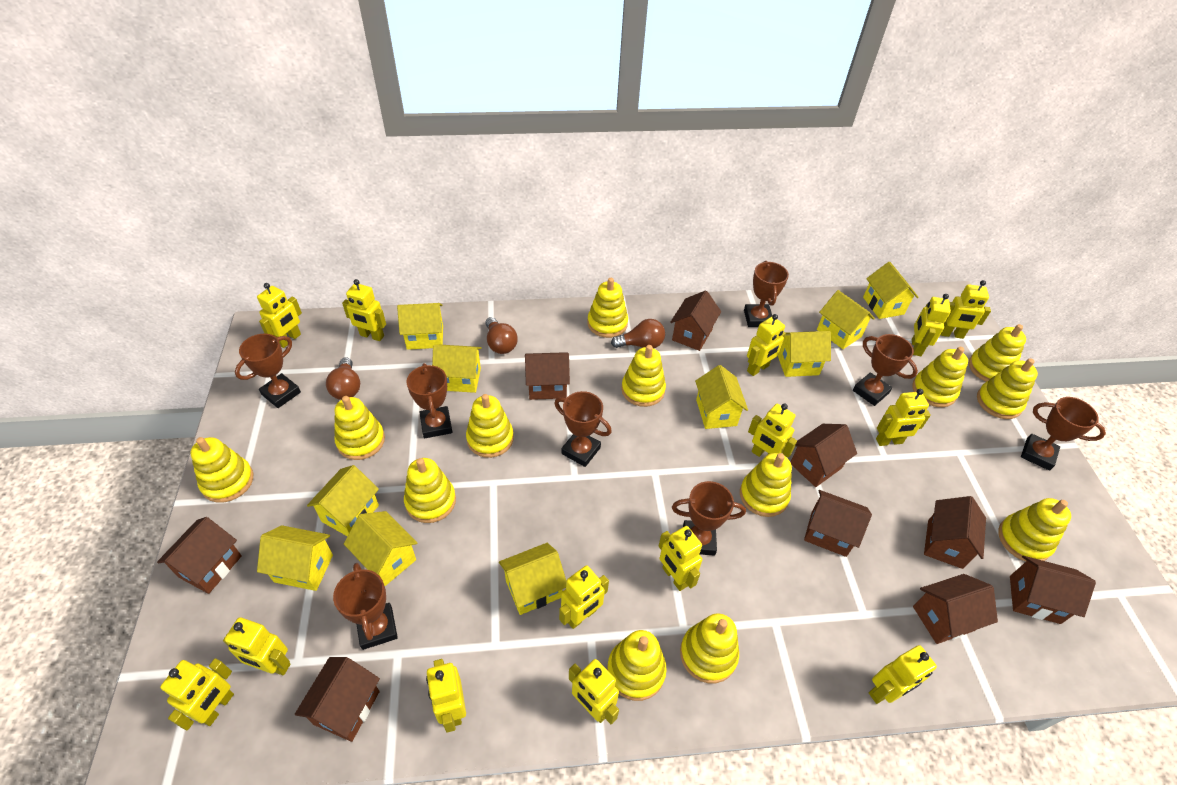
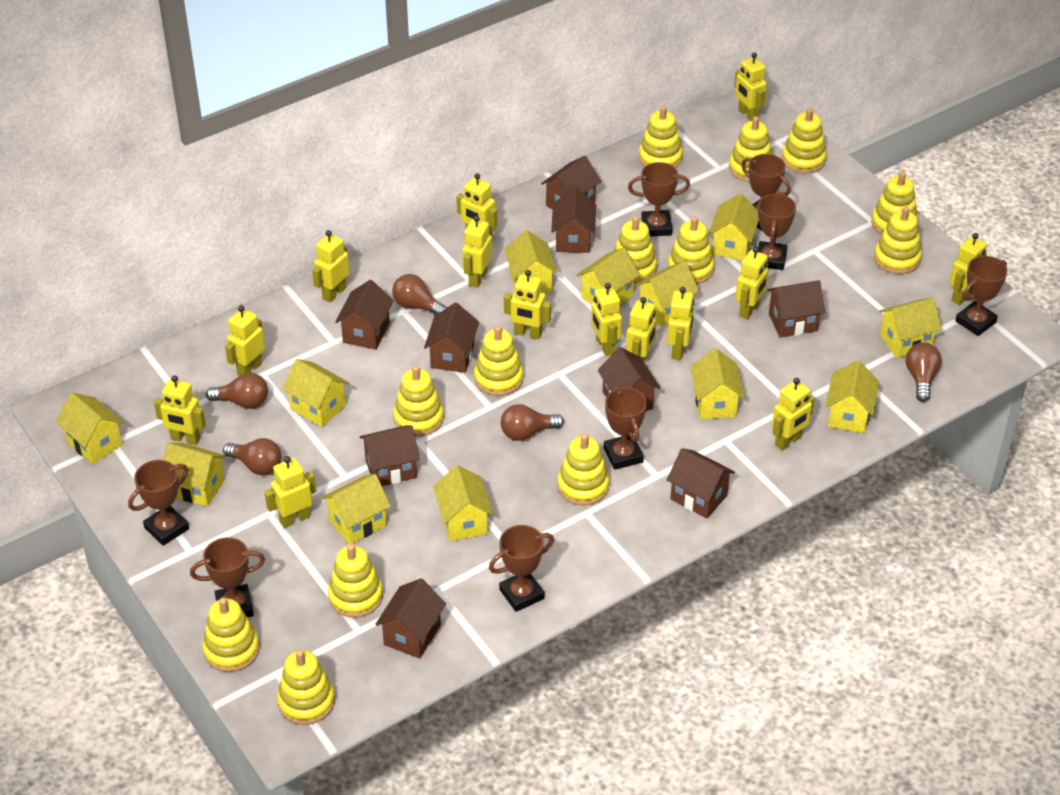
brown light bulb: 3 -> 5
yellow house: 10 -> 12

